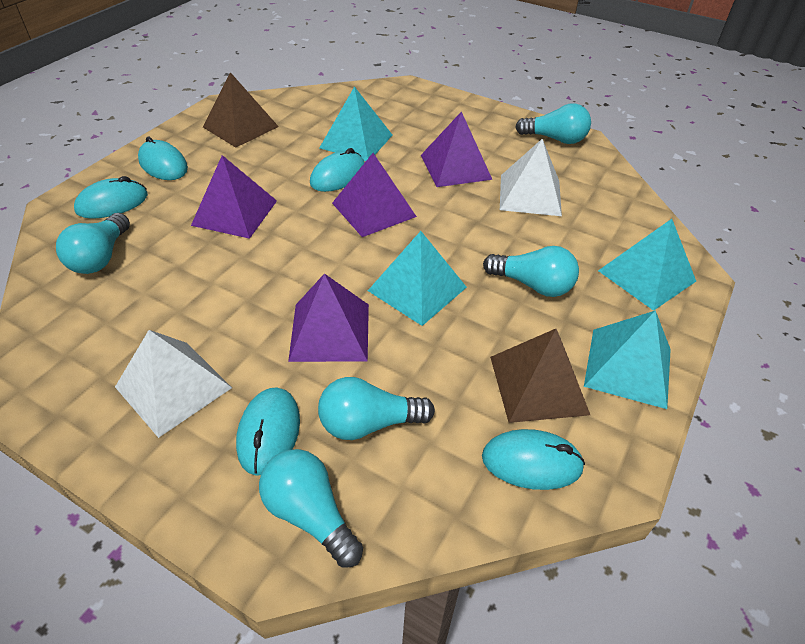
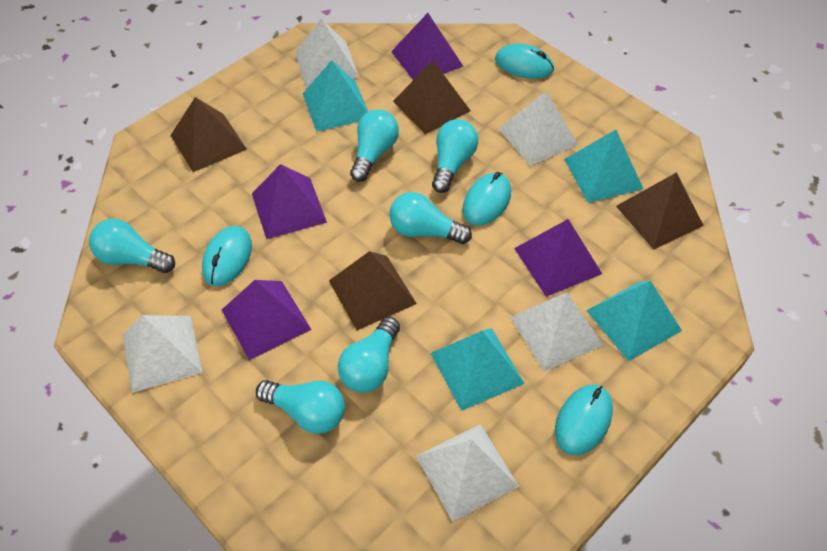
brown pyramid: 2 -> 4
turquoise light bulb: 5 -> 6
turquoise mouse: 5 -> 4
white pyramid: 2 -> 5

